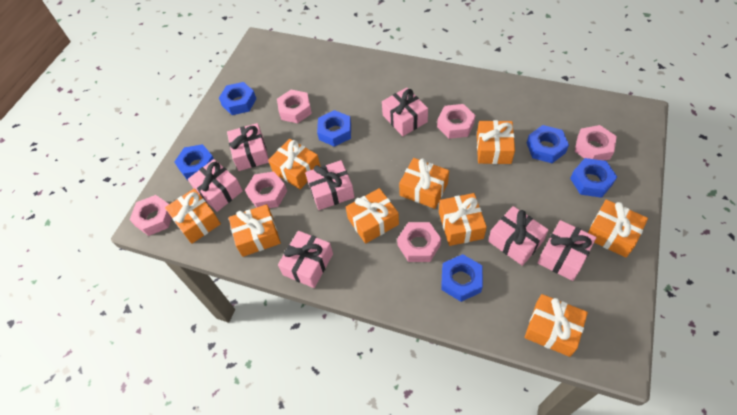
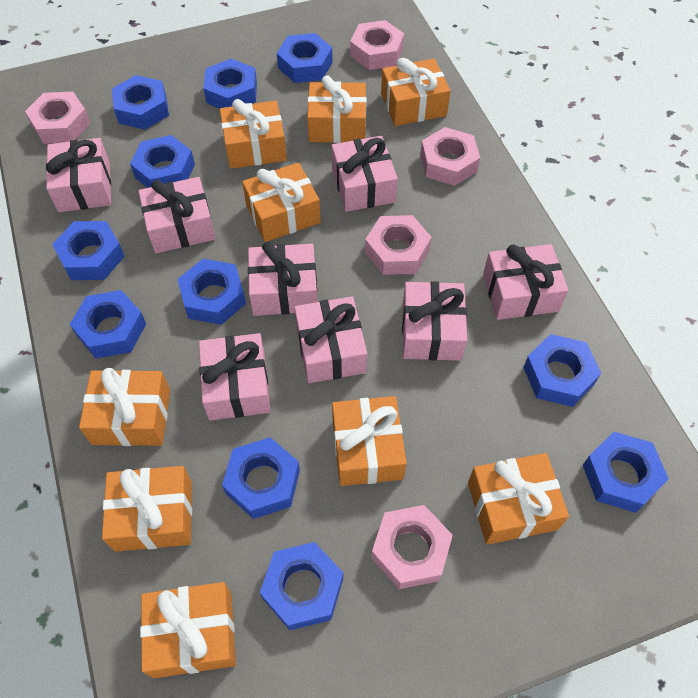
blue nut: 6 -> 11
pink gift: 7 -> 8
pink nut: 6 -> 5

